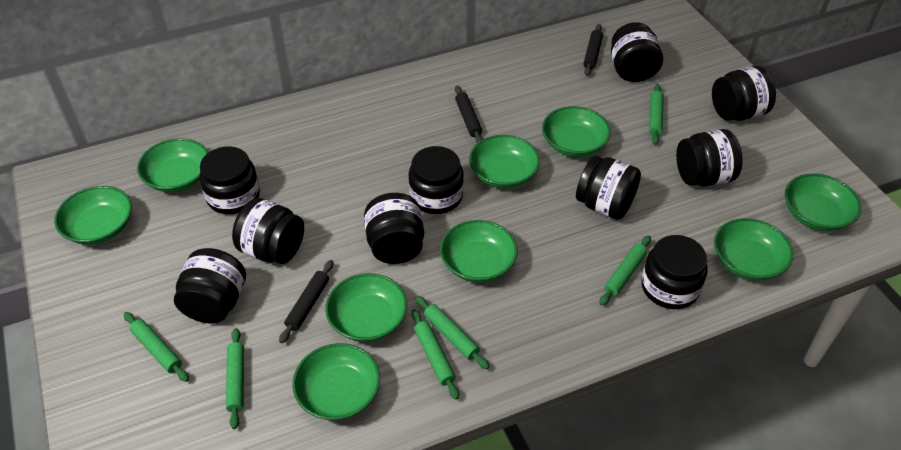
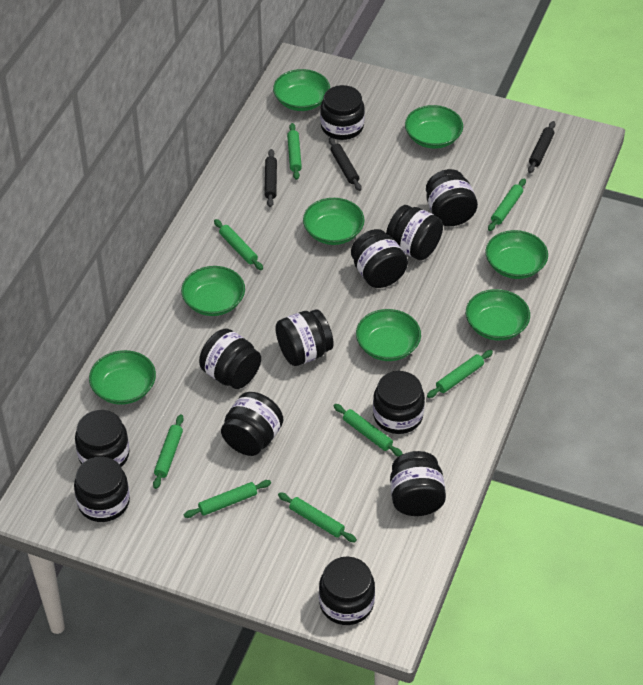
black jar: 10 -> 12
green bowl: 9 -> 8
green rolling pin: 6 -> 8

